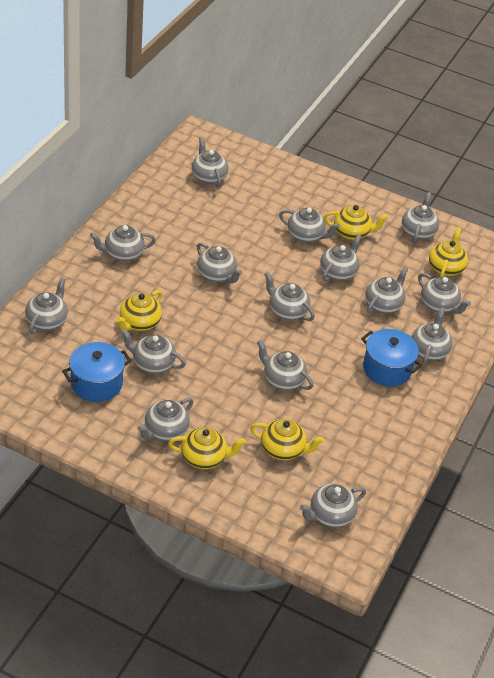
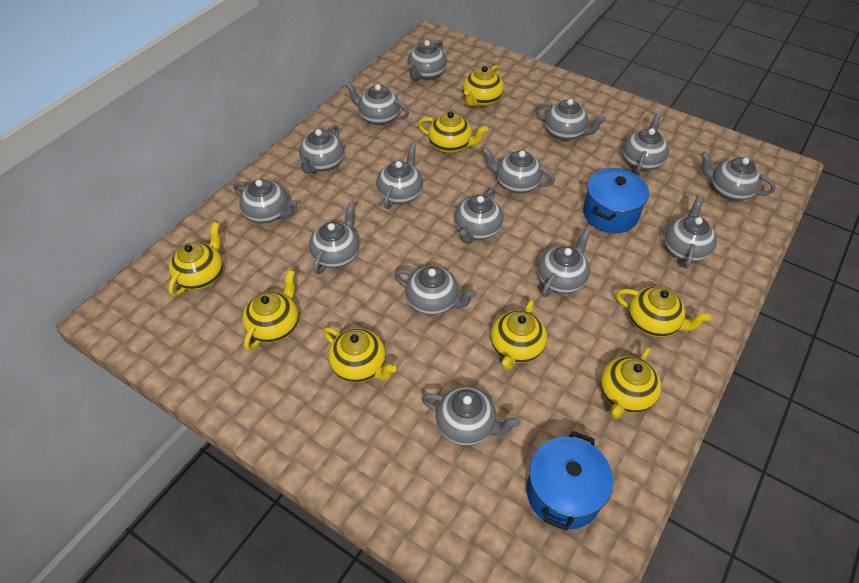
yellow teapot: 5 -> 8

